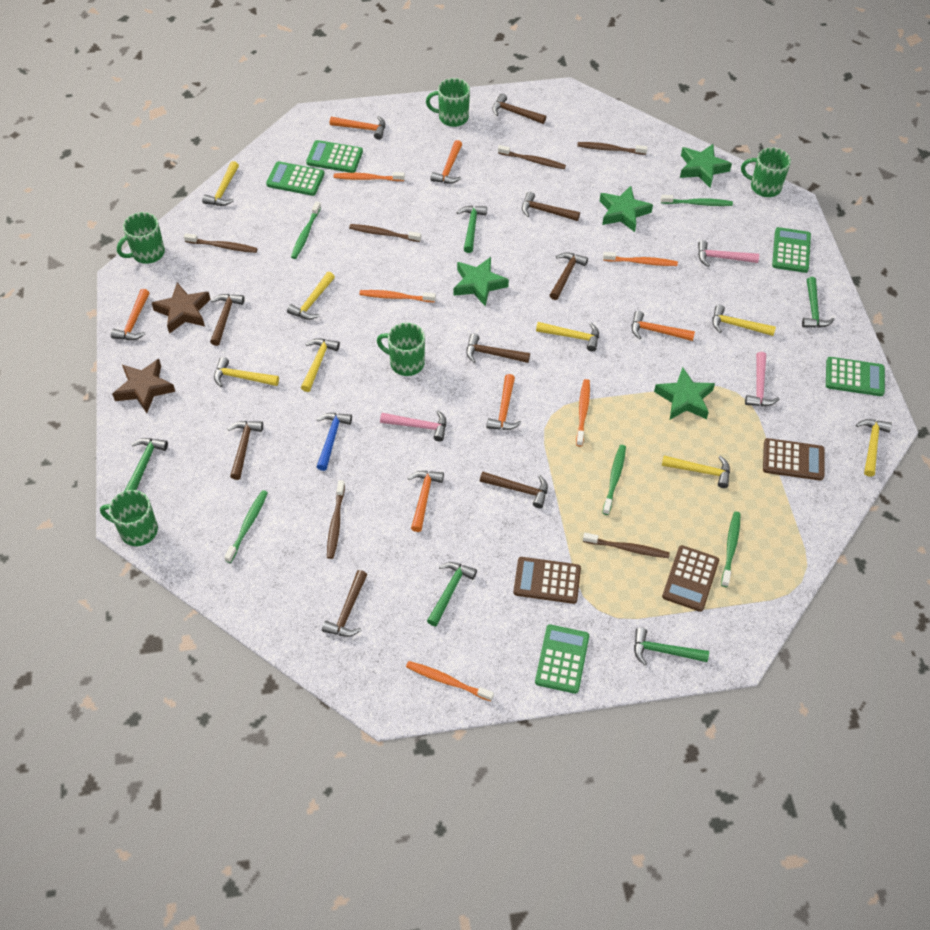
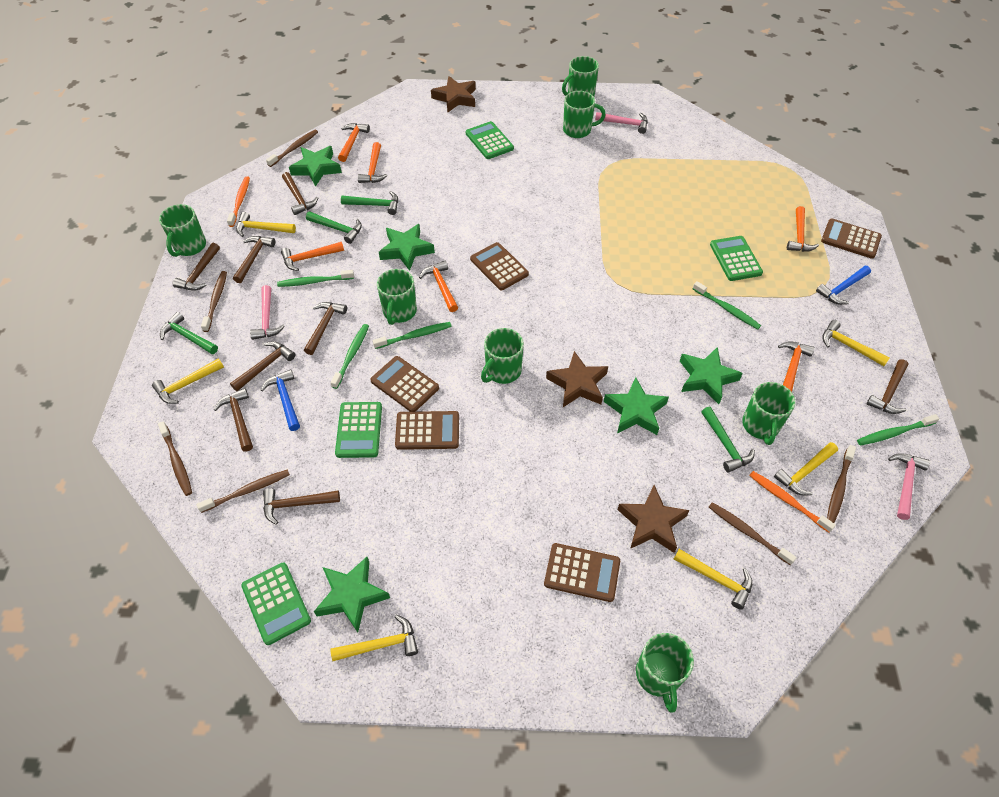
blue hammer: 1 -> 2
brown calculator: 3 -> 5
brown star: 2 -> 3
green calculator: 5 -> 4
green hammer: 5 -> 4
green mug: 5 -> 7
green star: 4 -> 5
orange toothbrush: 5 -> 2
yellow hammer: 8 -> 6

